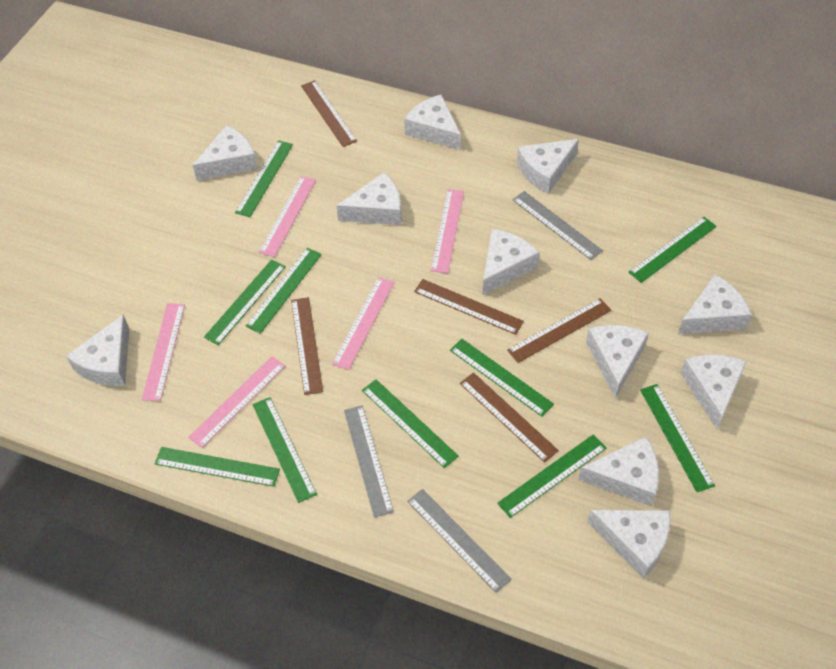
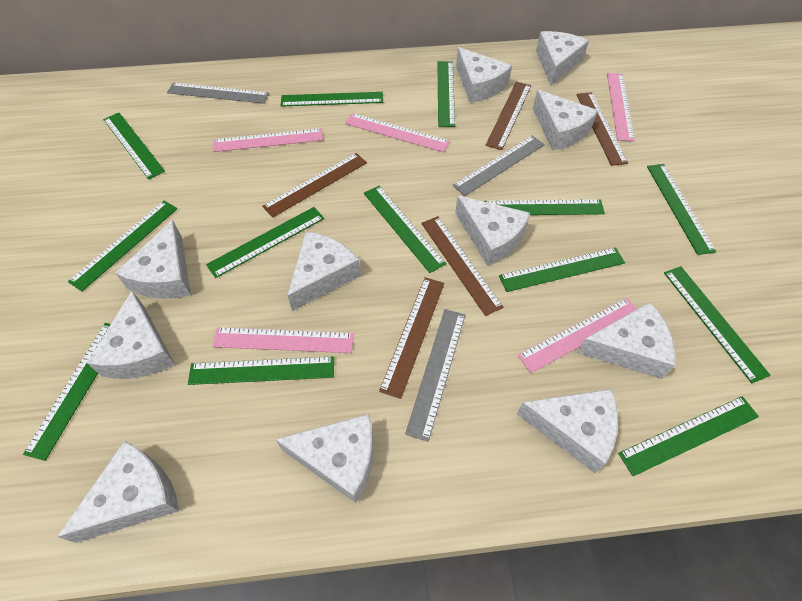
green ruler: 10 -> 13

